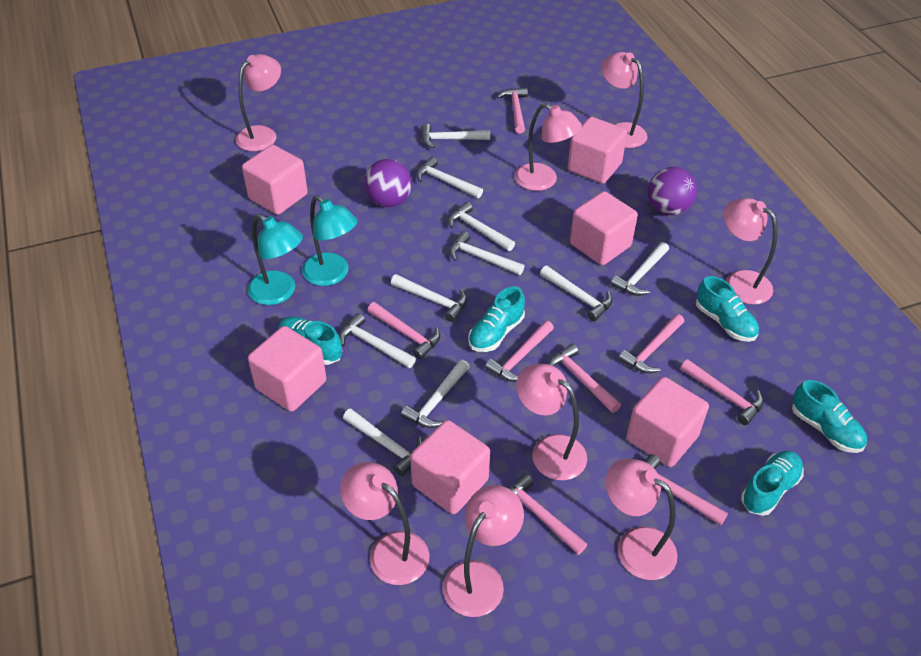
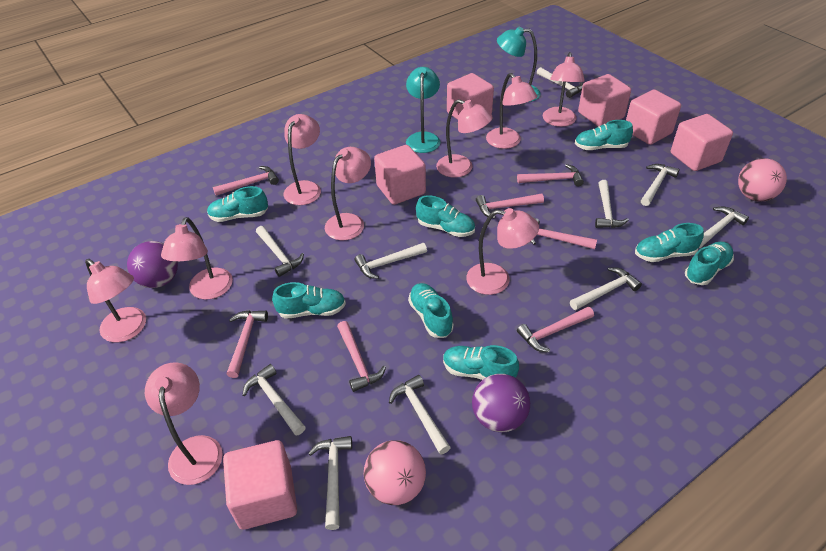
pink ball: 0 -> 2
pink hammer: 8 -> 7
pink lamp: 8 -> 9
turquoise shoe: 5 -> 8

